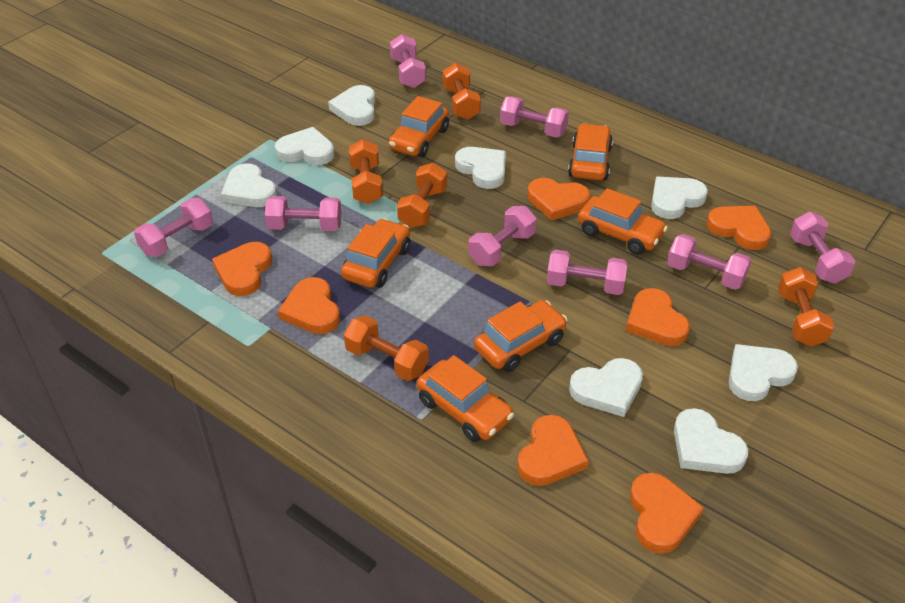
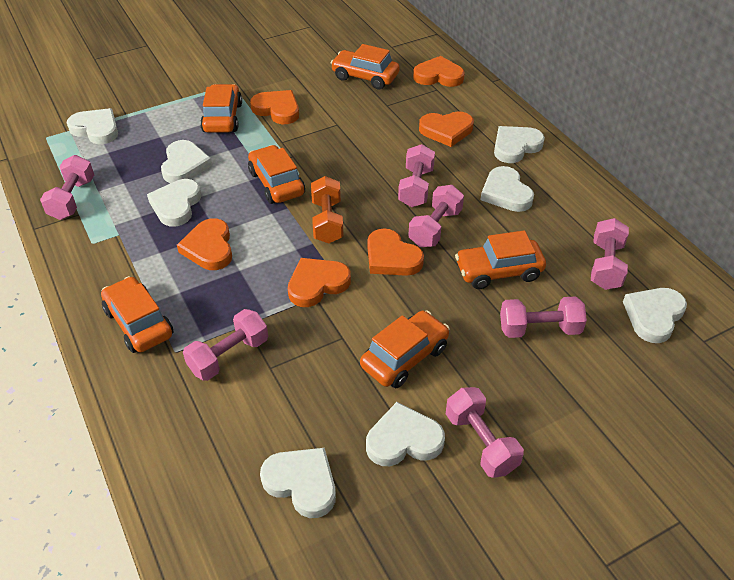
orange dumbbell: 5 -> 1
orange heart: 7 -> 6
pink dumbbell: 8 -> 7

